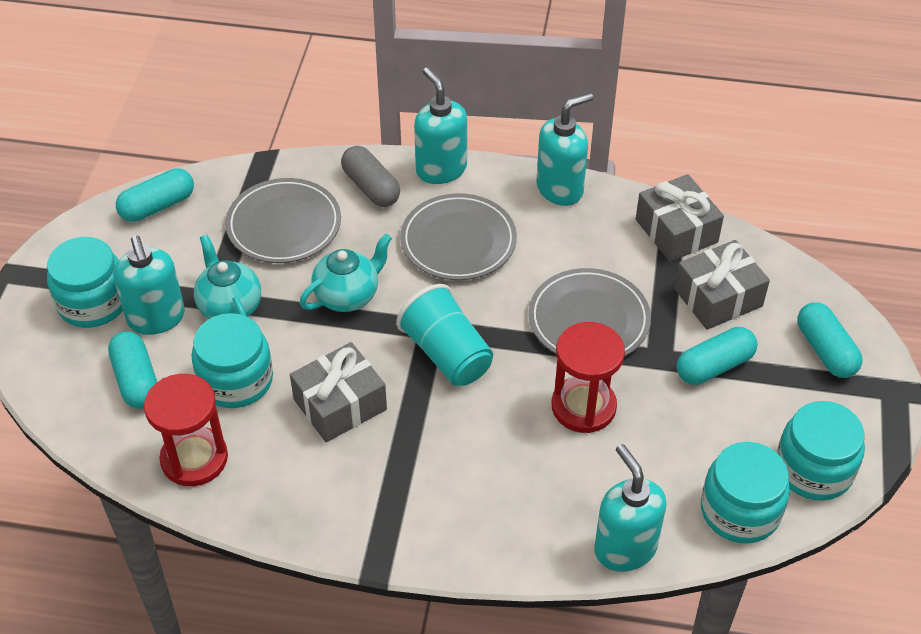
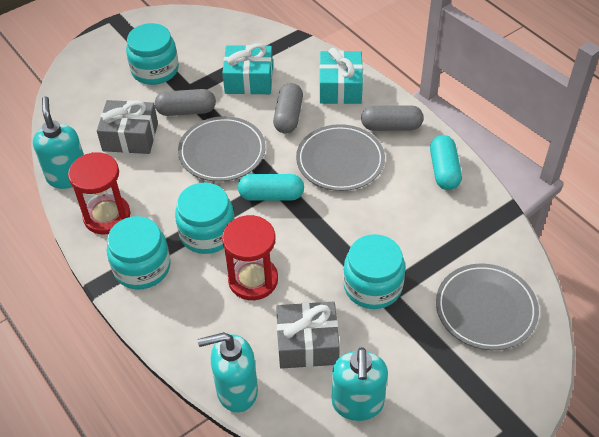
grey capsule: 1 -> 3
grey gift: 3 -> 2
turquoise capsule: 4 -> 2
turquoise cup: 1 -> 0
turquoise gift: 0 -> 2
turquoise soap dispenser: 4 -> 3
turquoise teapot: 2 -> 0

